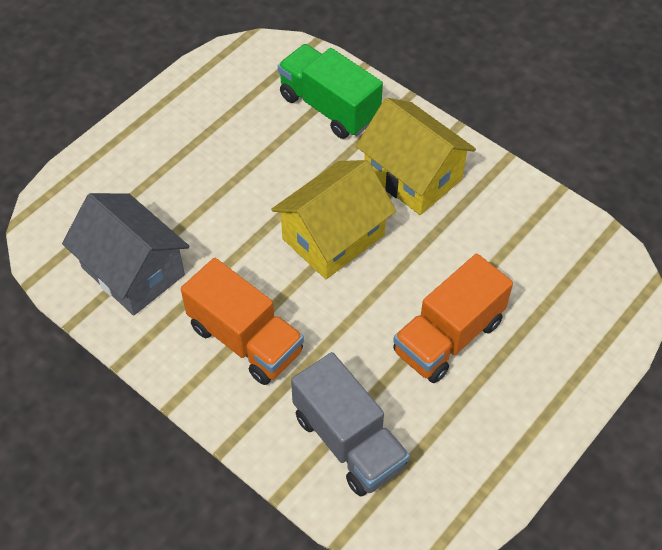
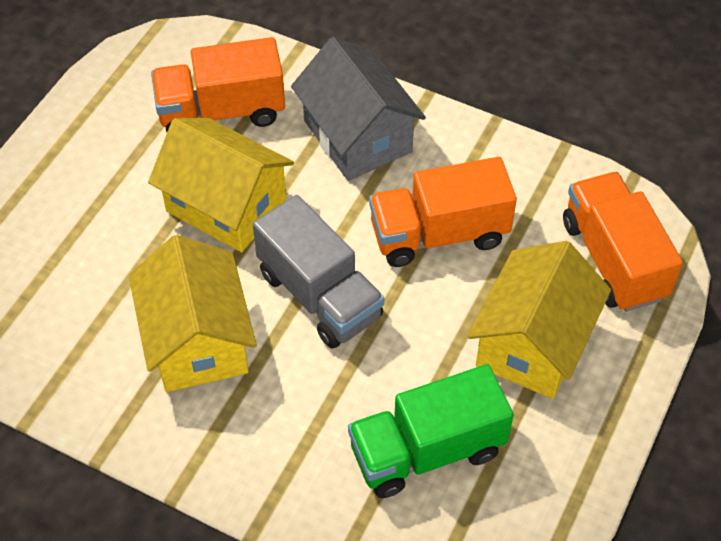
orange truck: 2 -> 3
yellow house: 2 -> 3

